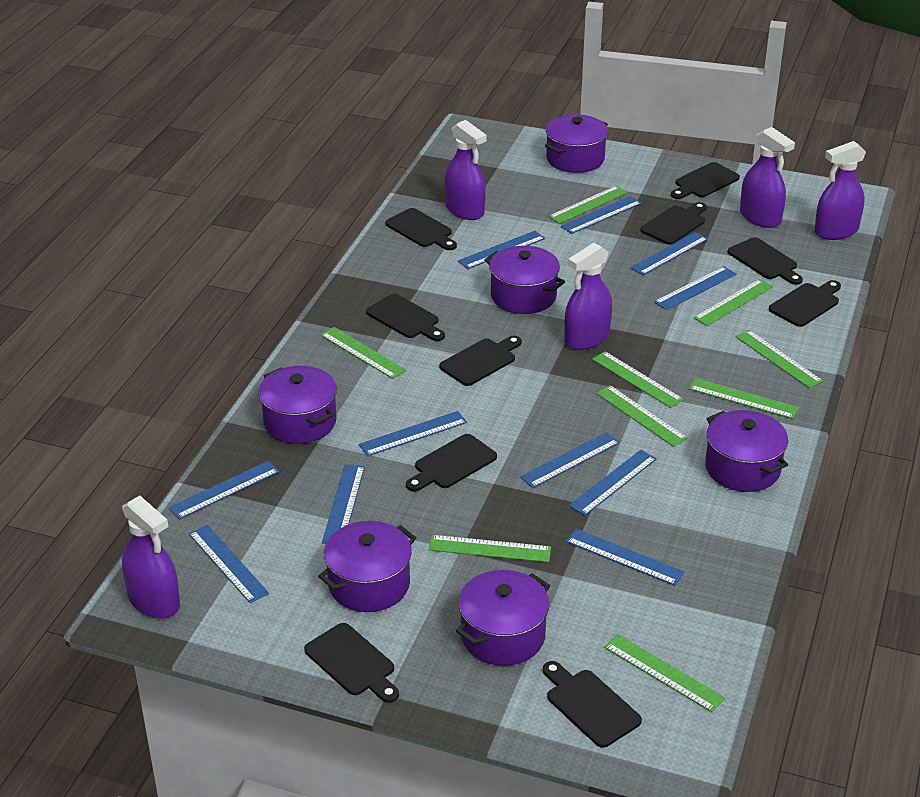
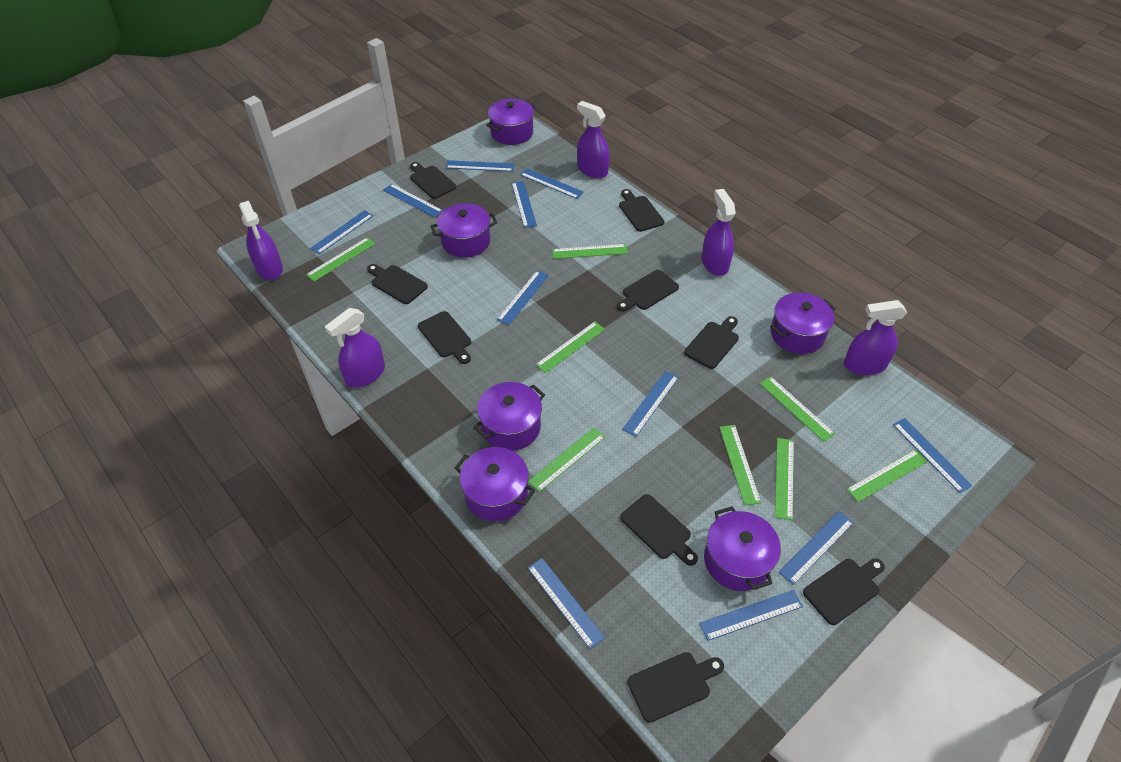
black cutting board: 10 -> 9
green ruler: 9 -> 8

